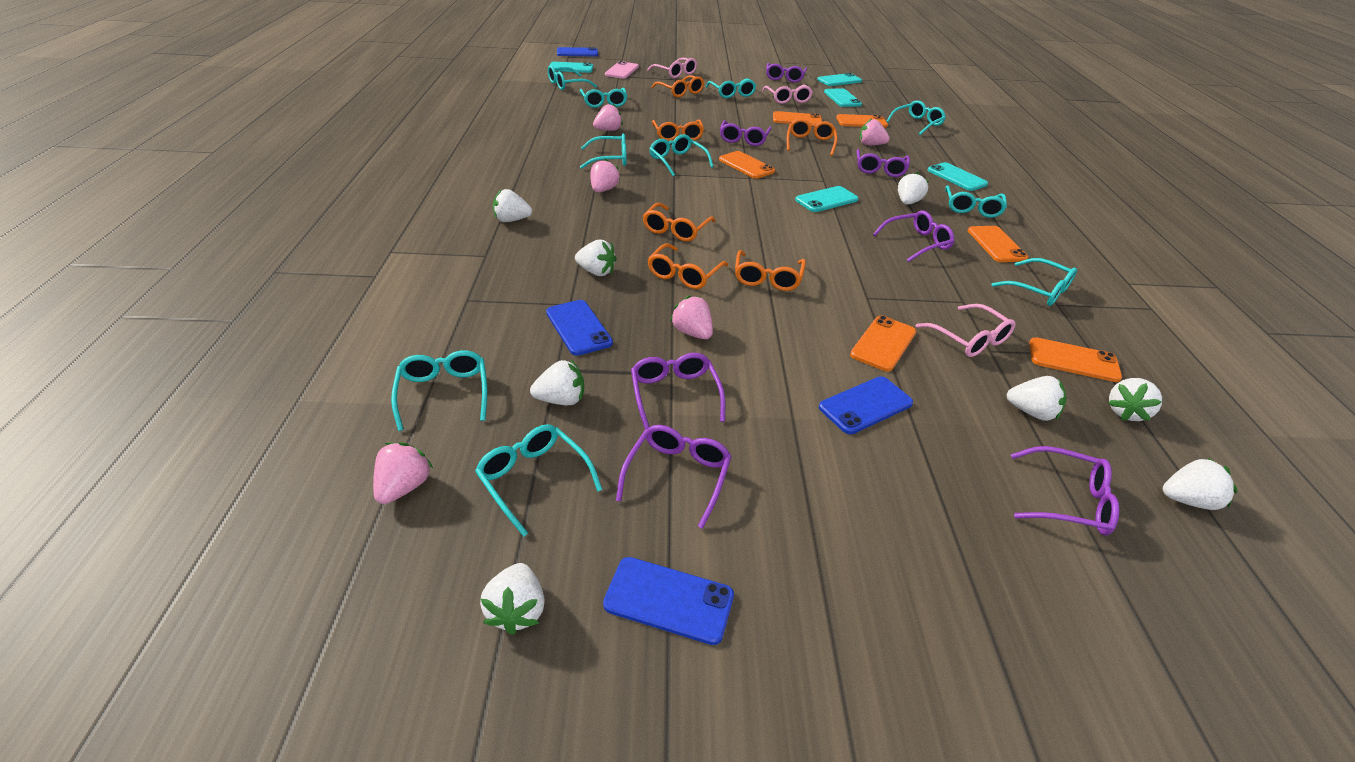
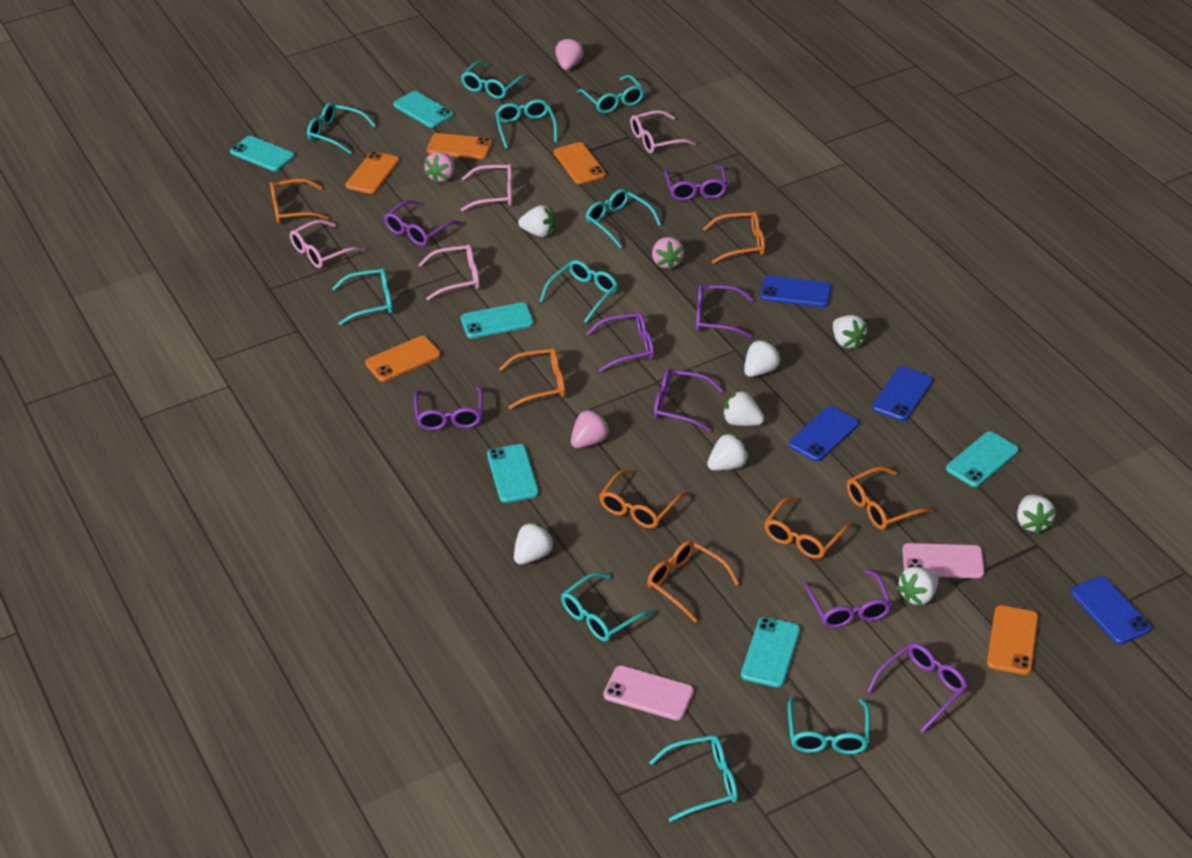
orange glasses: 6 -> 7
orange phone: 6 -> 5
pink glasses: 3 -> 4
pink phone: 1 -> 2
pink strawberry: 5 -> 4
purple glasses: 7 -> 8
turquoise phone: 5 -> 6

